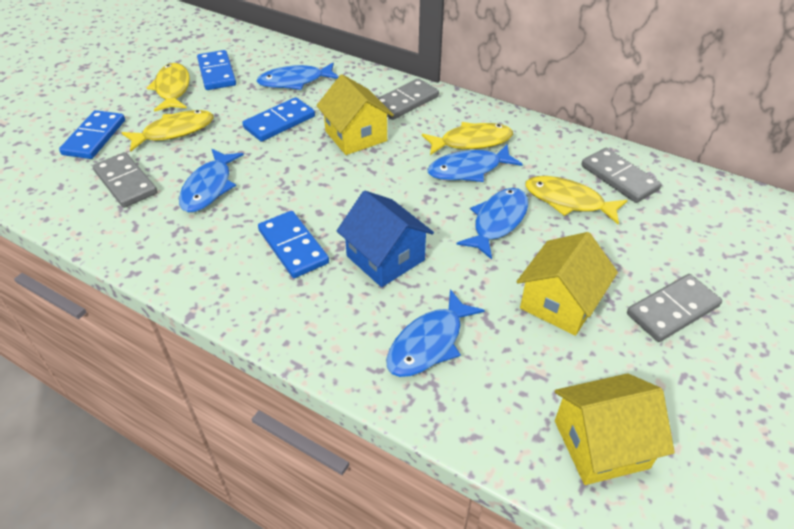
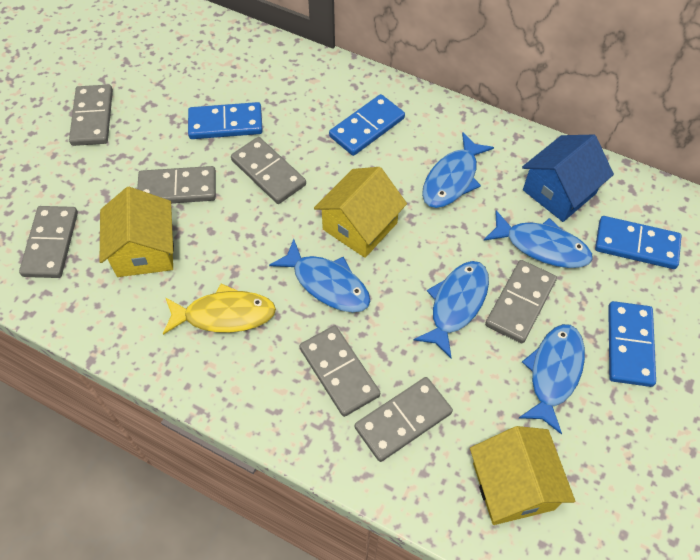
grey domino: 4 -> 7
yellow fish: 4 -> 1

